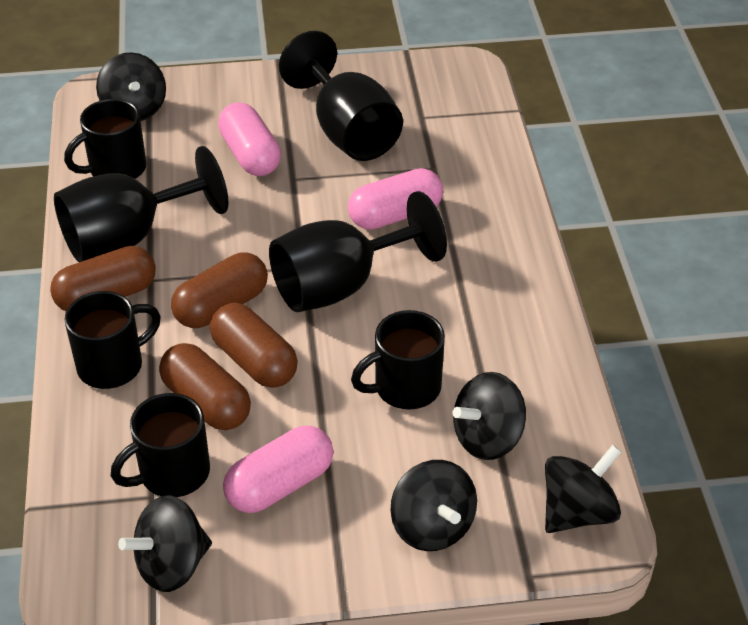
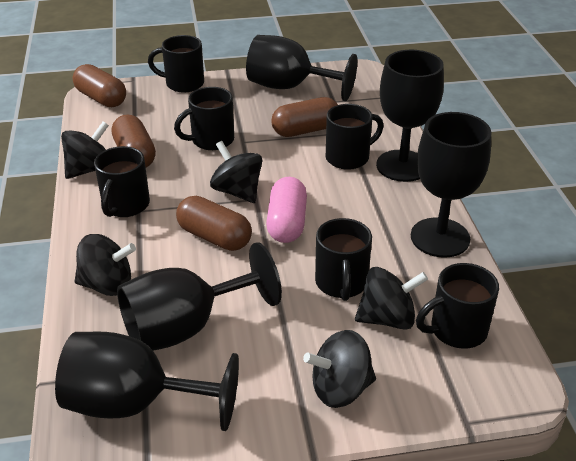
black goblet: 3 -> 5
black mug: 4 -> 6
pink capsule: 3 -> 1

